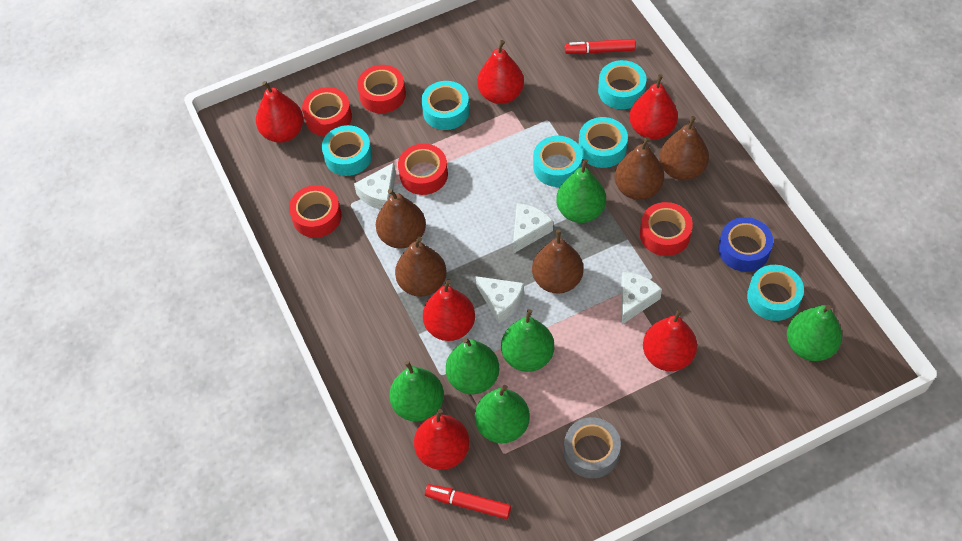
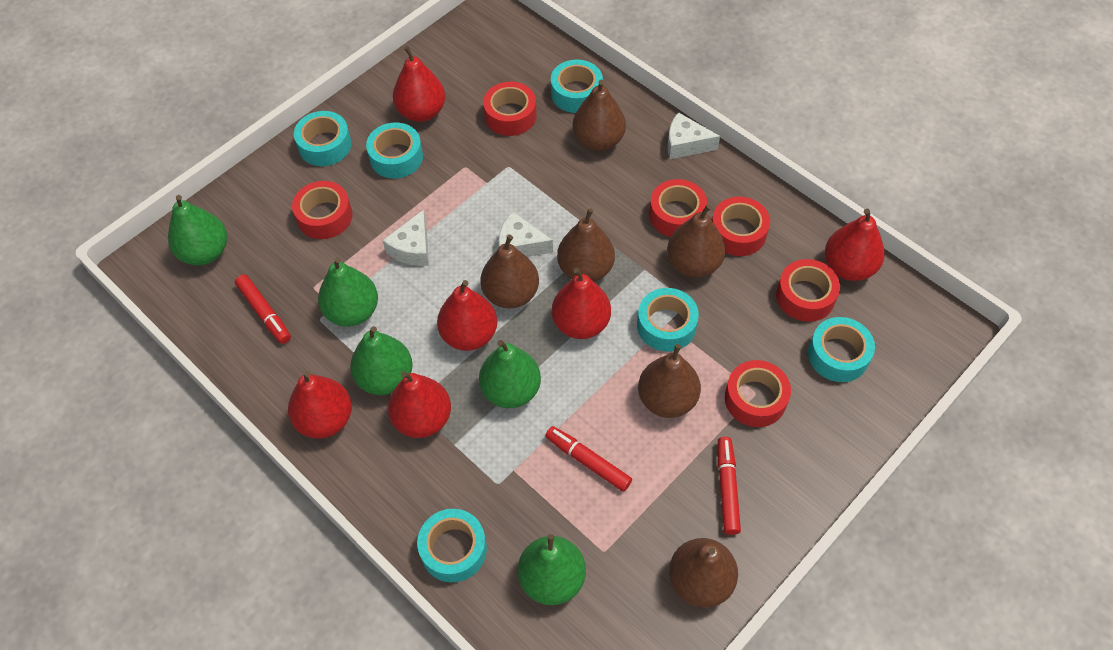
blue tape: 1 -> 0
brown pear: 5 -> 6
green pear: 6 -> 5
grey tape: 1 -> 0
red marker: 2 -> 3
red tape: 5 -> 6
white cheese: 4 -> 3

